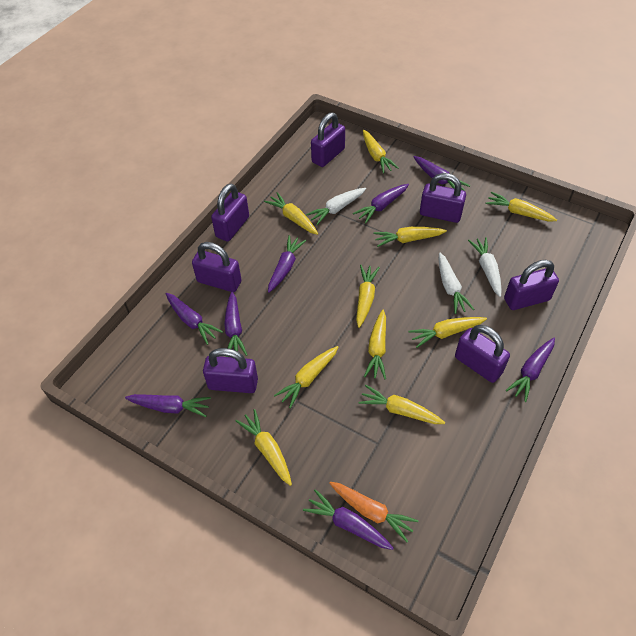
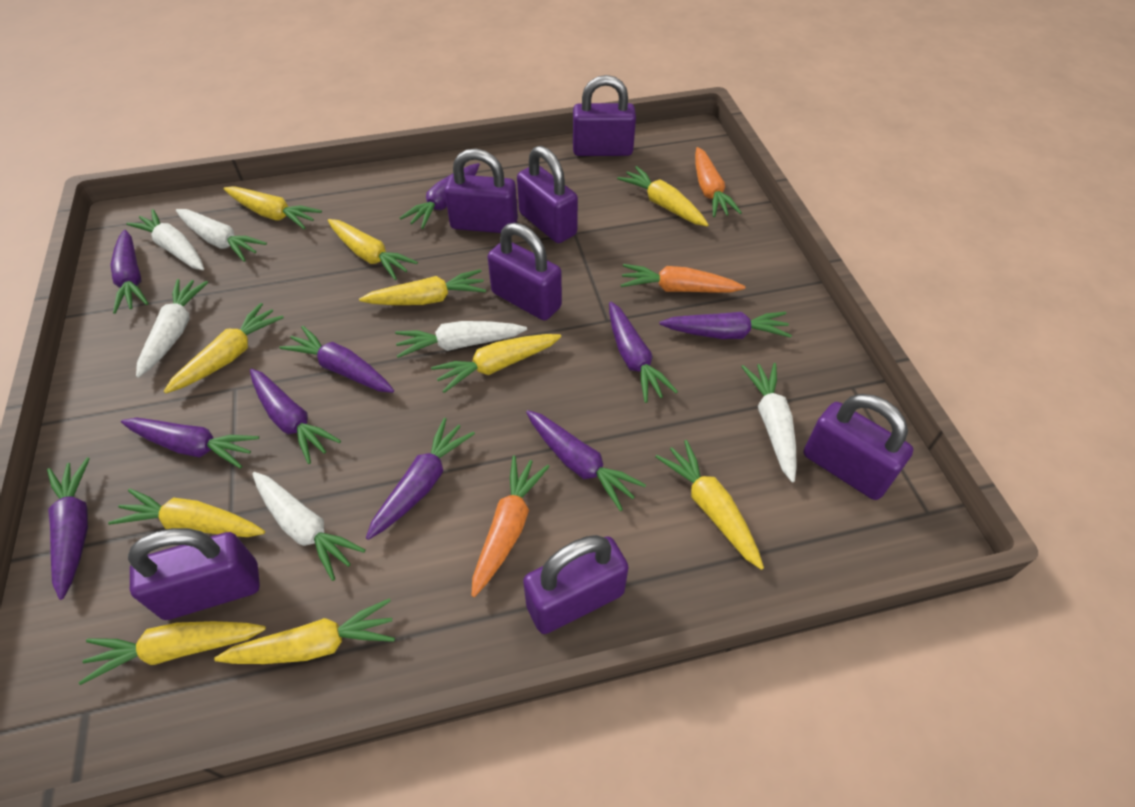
orange carrot: 1 -> 3
purple carrot: 8 -> 10
white carrot: 3 -> 6

